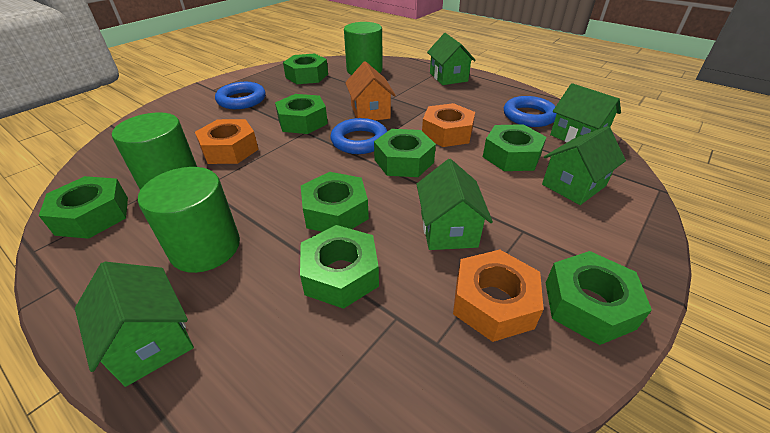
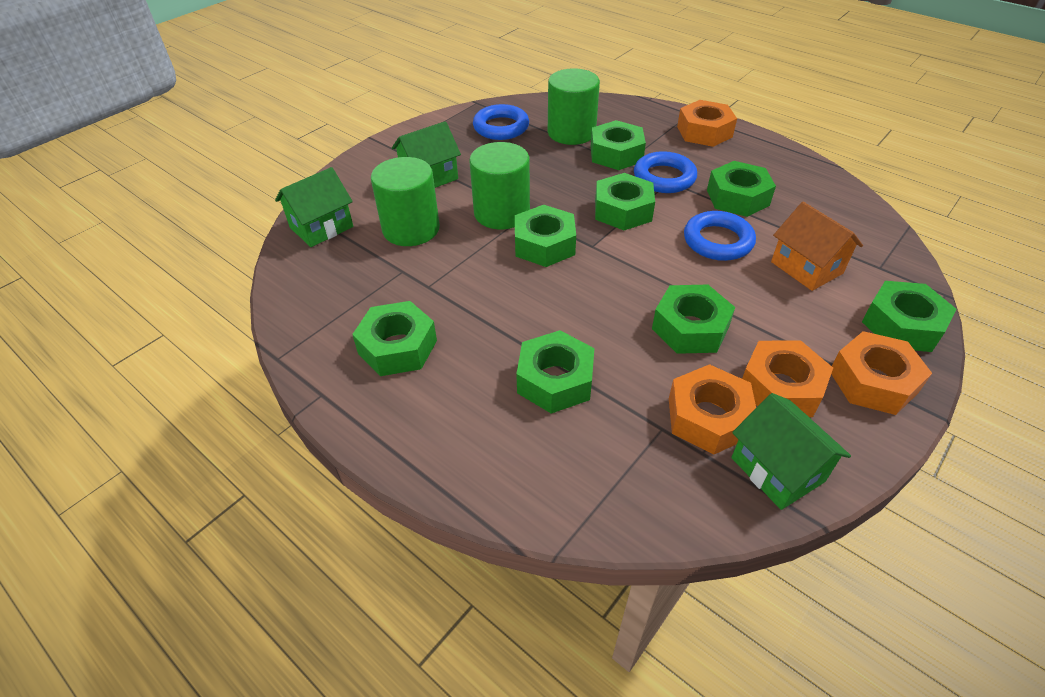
green house: 5 -> 3
orange nut: 3 -> 4

